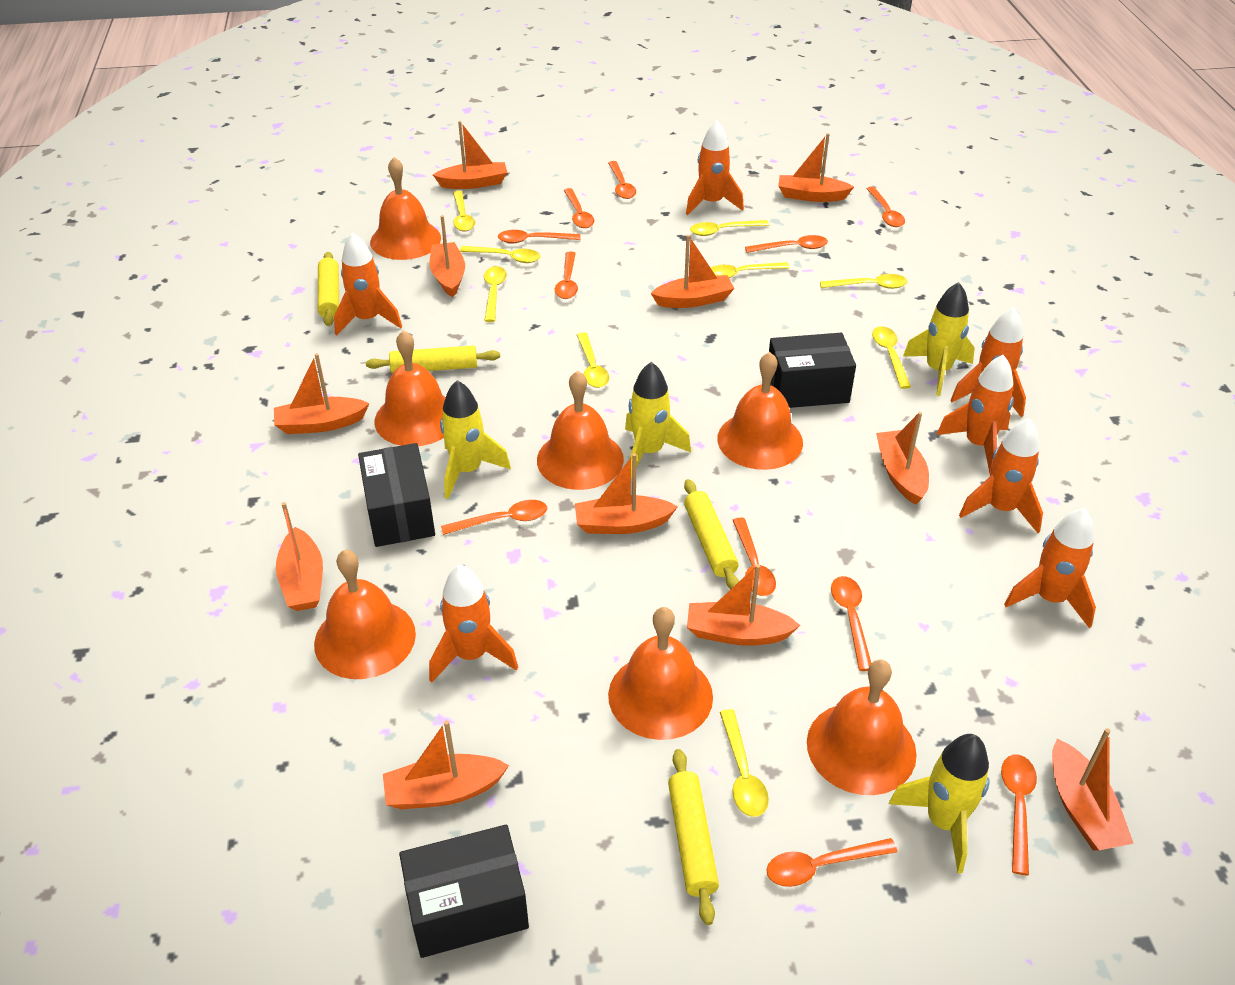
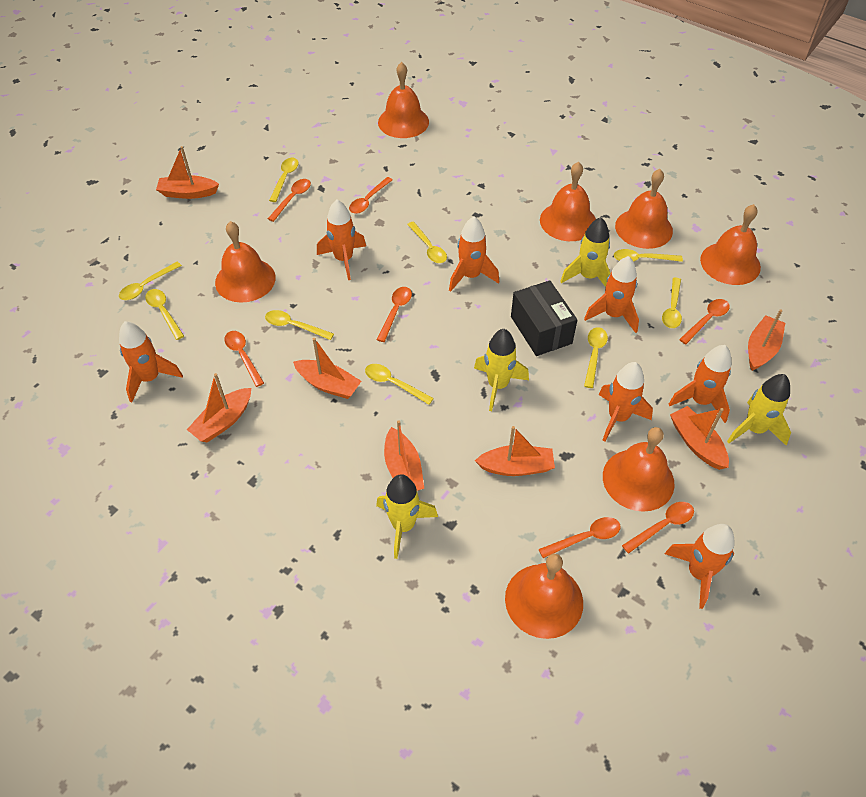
black box: 3 -> 1
orange boat: 11 -> 7
orange spoon: 11 -> 7
yellow rolling pin: 4 -> 0

